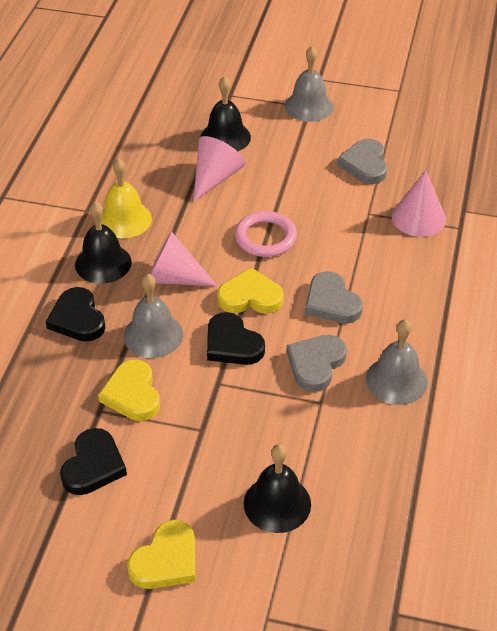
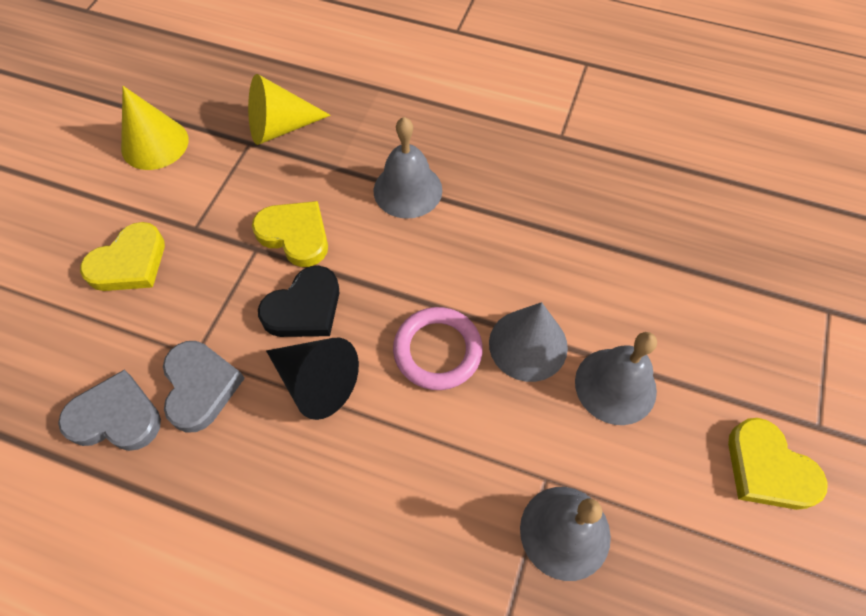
black bell: 3 -> 0
black cone: 0 -> 1
black heart: 3 -> 1
grey cone: 0 -> 1
grey heart: 3 -> 2
pink cone: 3 -> 0
yellow bell: 1 -> 0
yellow cone: 0 -> 2

